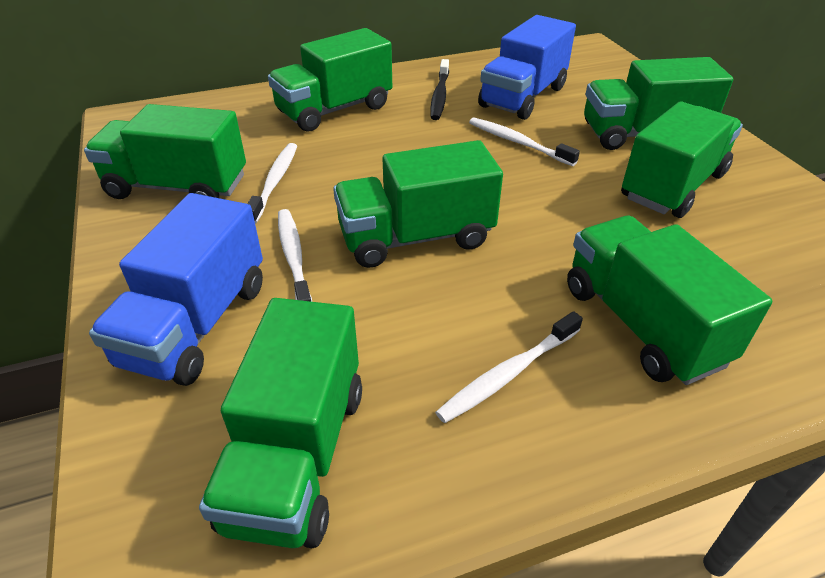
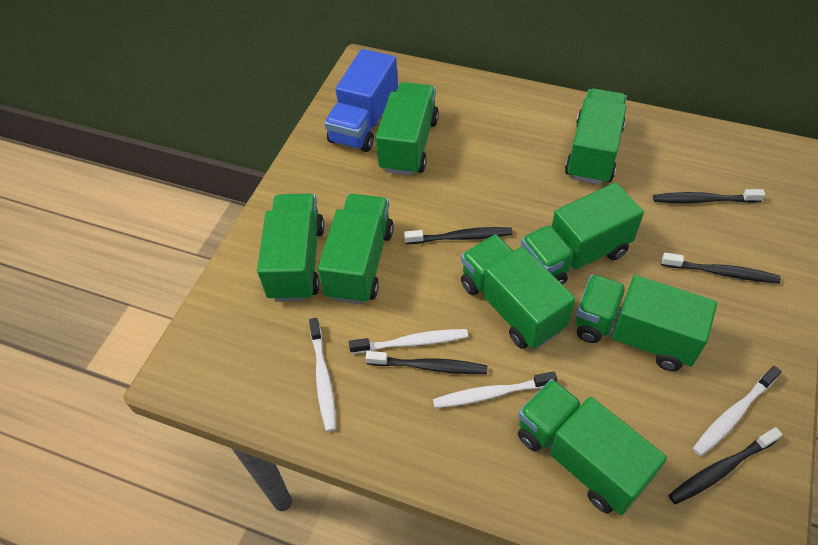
black toothbrush: 1 -> 5
blue truck: 2 -> 1
green truck: 7 -> 8

